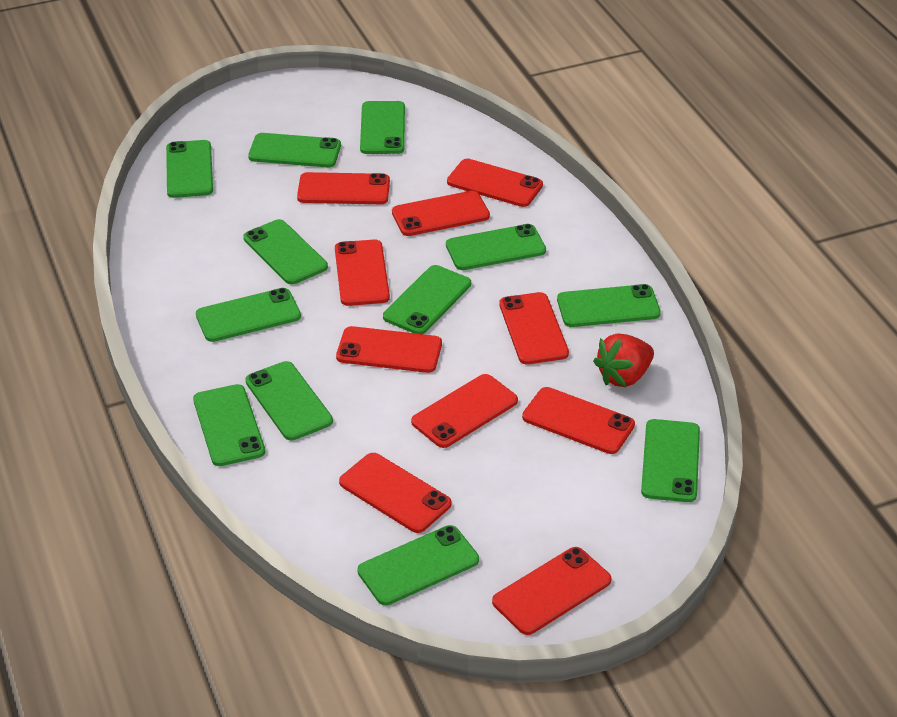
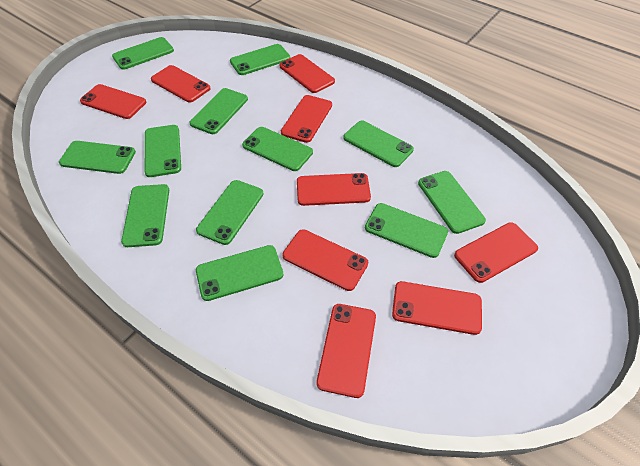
red phone: 10 -> 9
red strawberry: 1 -> 0

